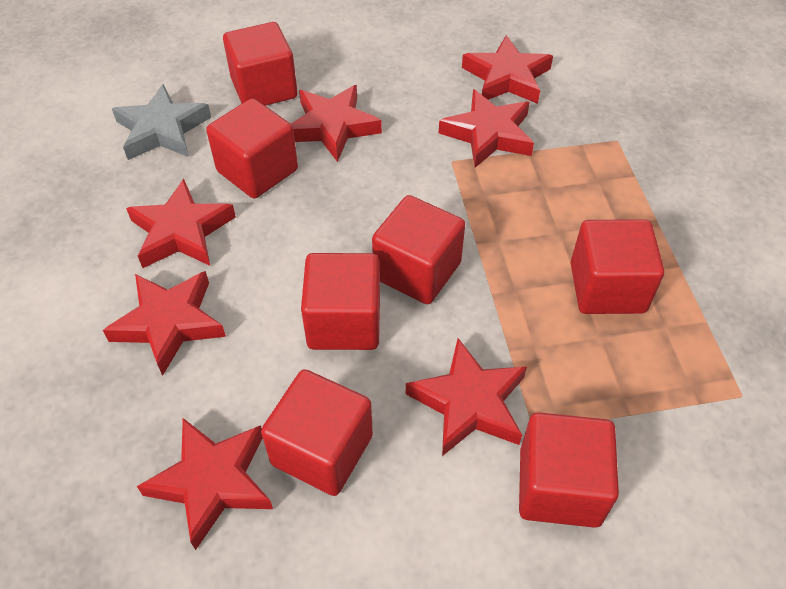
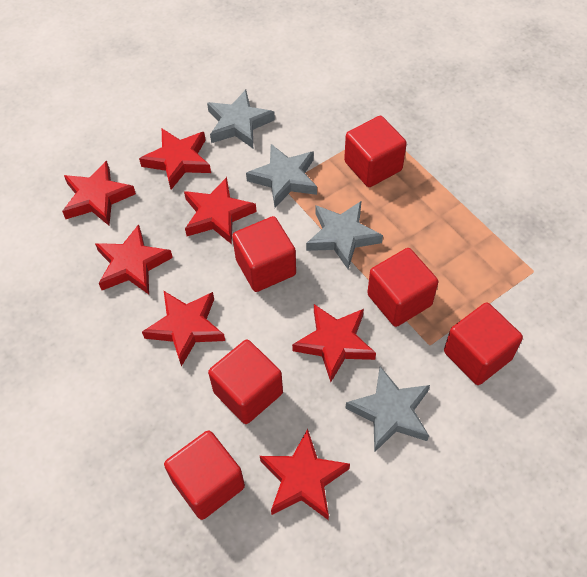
grey star: 1 -> 4
red cube: 7 -> 6

